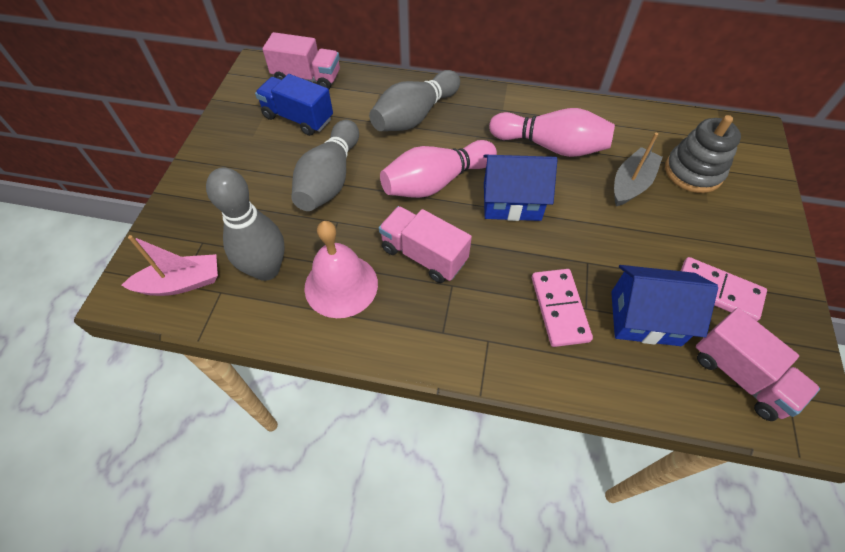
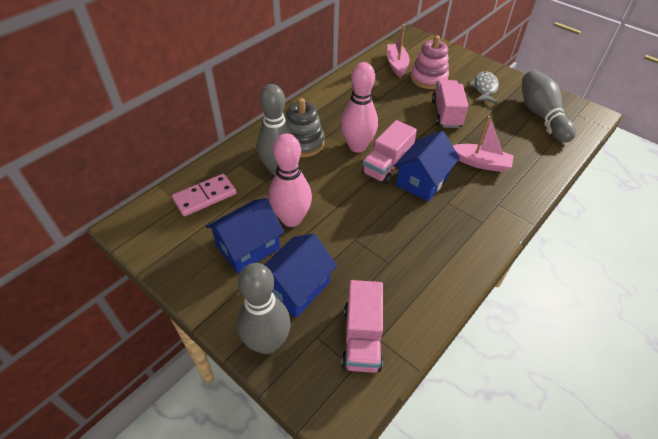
blue house: 2 -> 3
blue truck: 1 -> 0
grey boat: 1 -> 0
grey fish: 0 -> 1
pink bell: 1 -> 0
pink boat: 1 -> 2
pink domino: 2 -> 1
pink stacking toy: 0 -> 1

